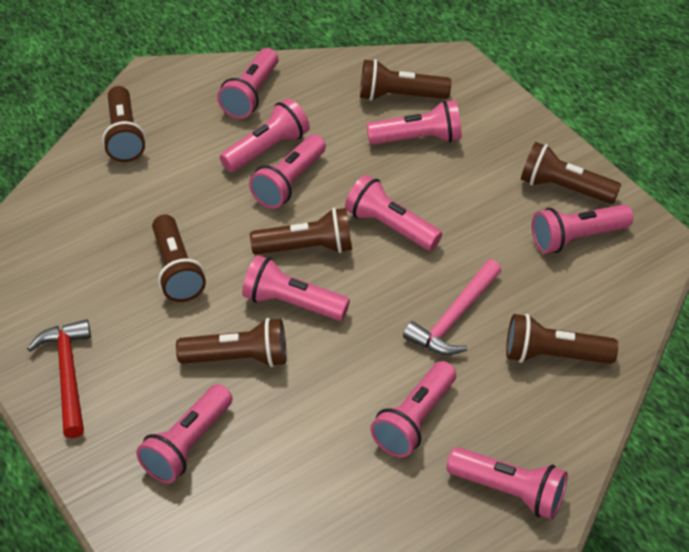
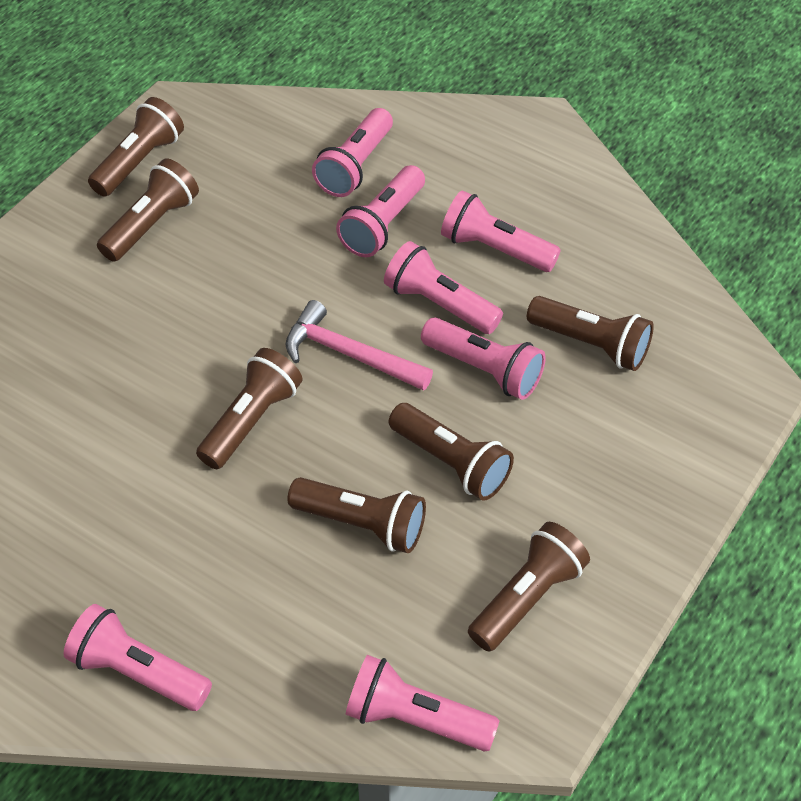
pink flashlight: 10 -> 7
red hammer: 1 -> 0

